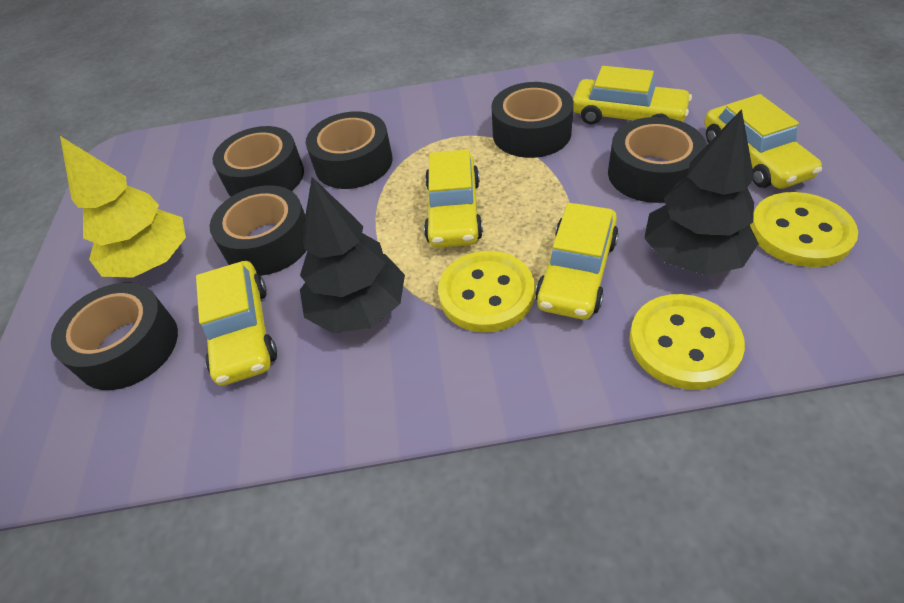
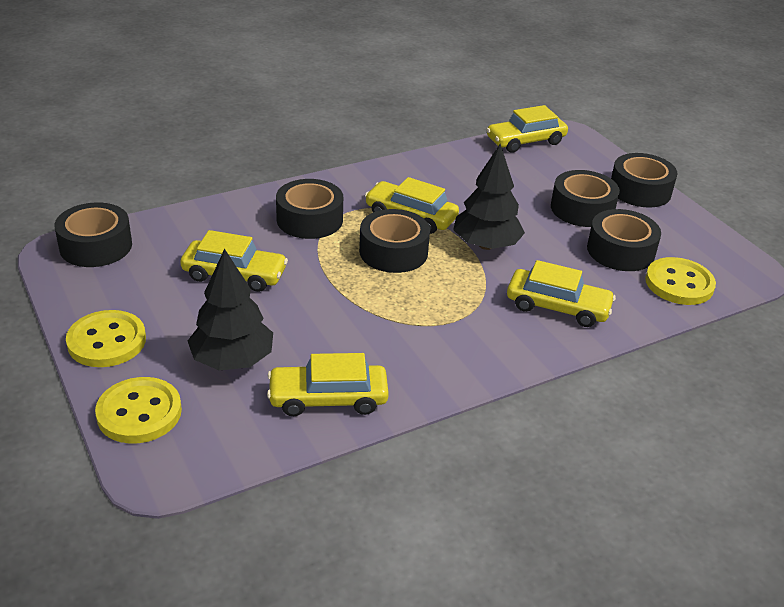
yellow tree: 1 -> 0

